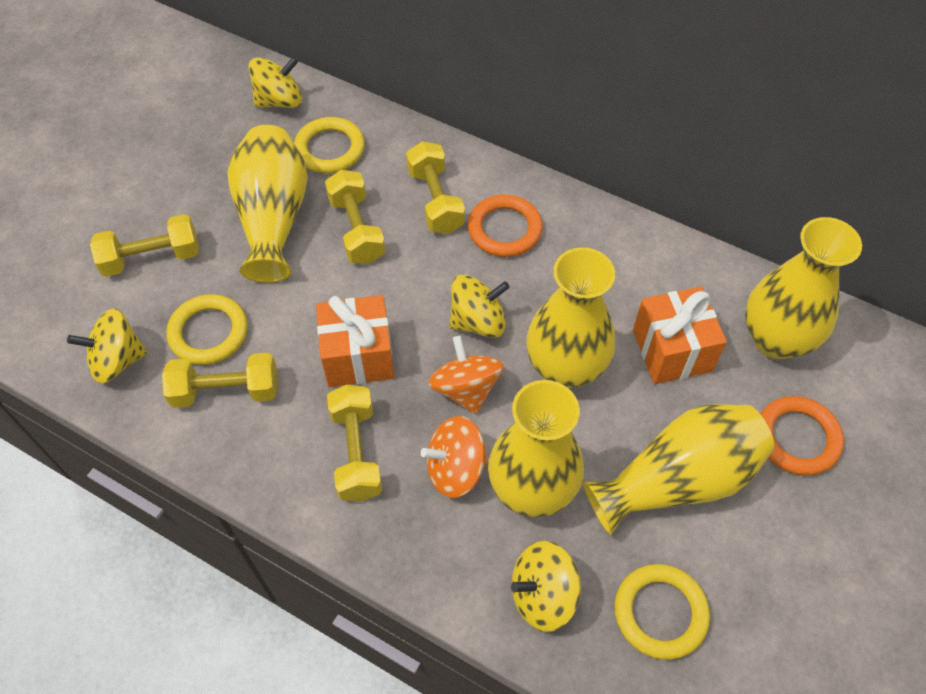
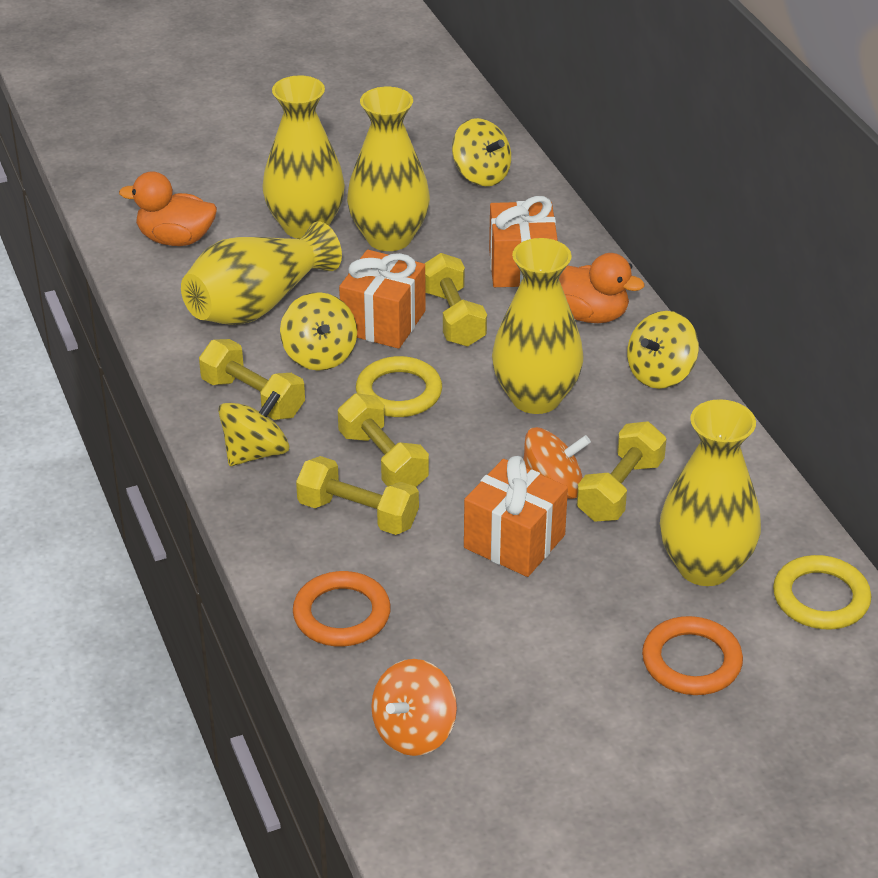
orange duck: 0 -> 2
orange gift: 2 -> 3
yellow ring: 3 -> 2

